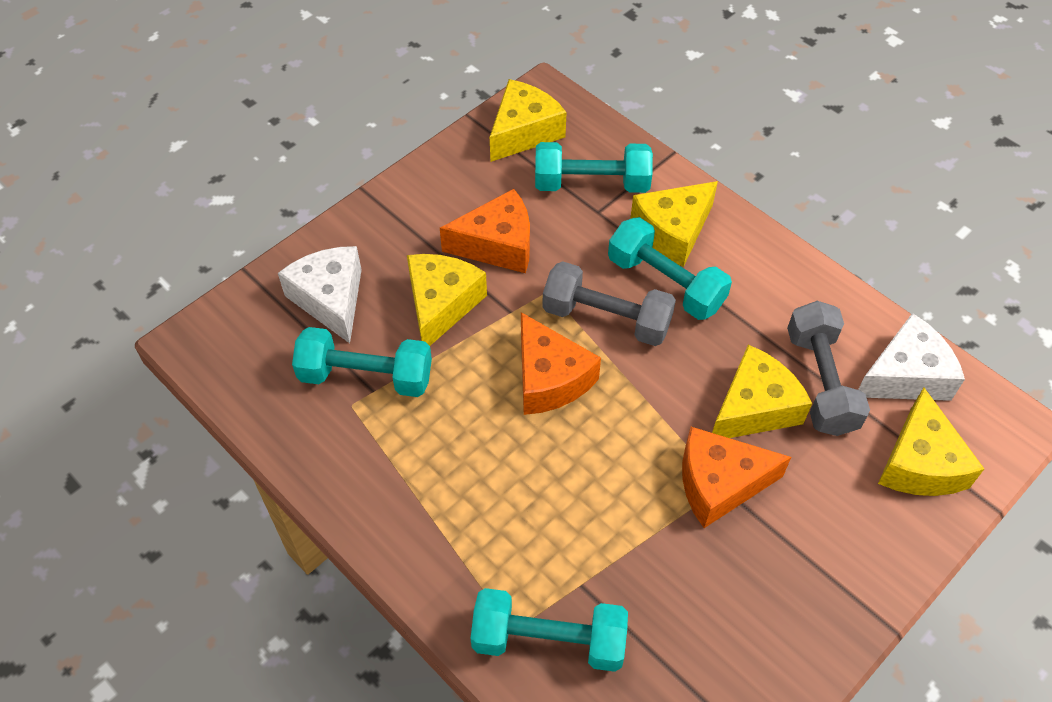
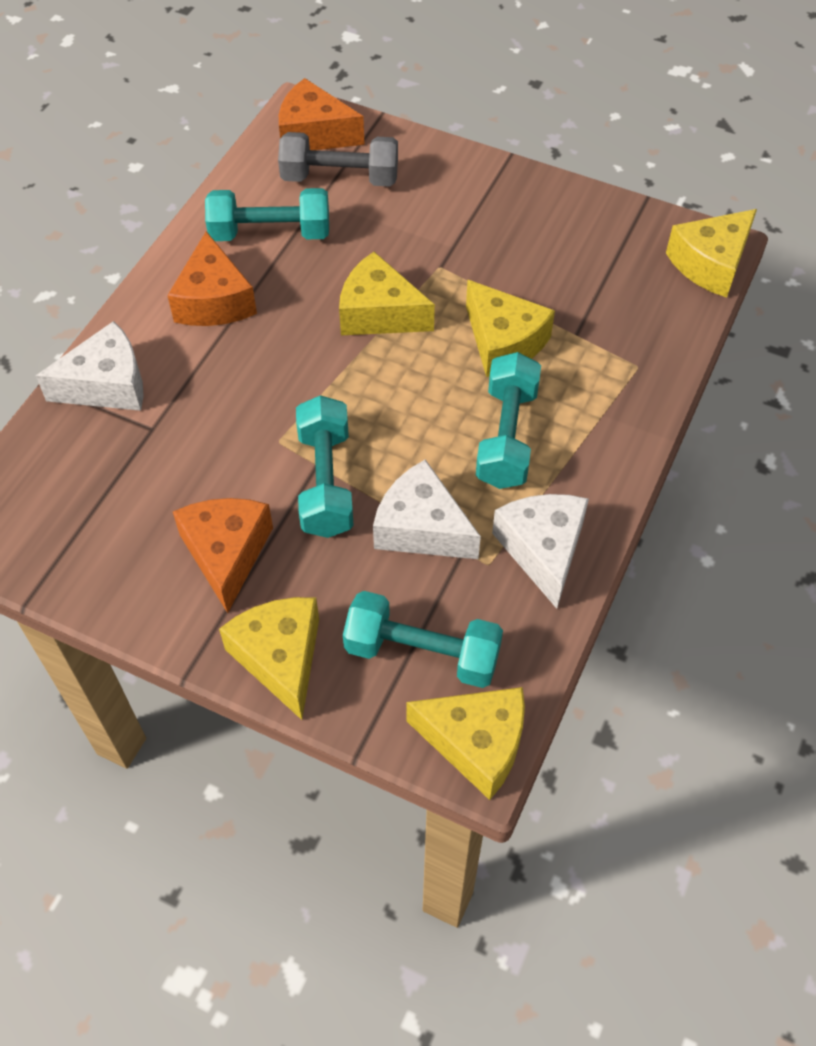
grey dumbbell: 2 -> 1
white cheese: 2 -> 3

